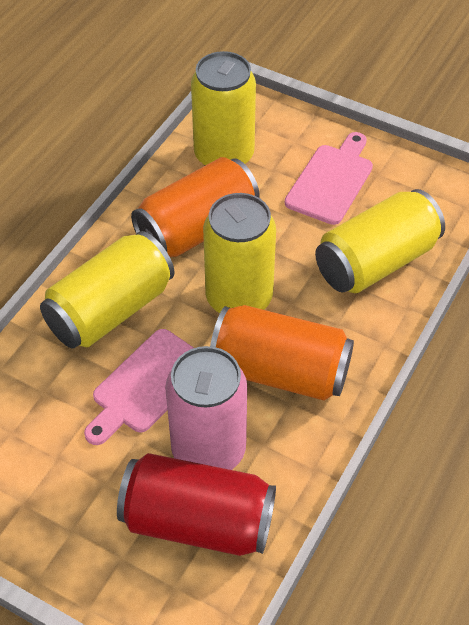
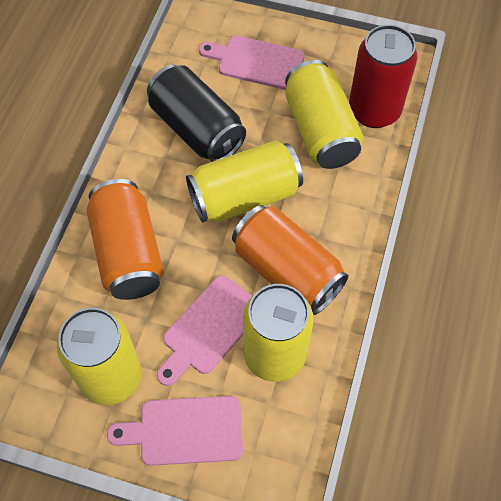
black can: 0 -> 1
pink can: 1 -> 0
pink cutting board: 2 -> 3

